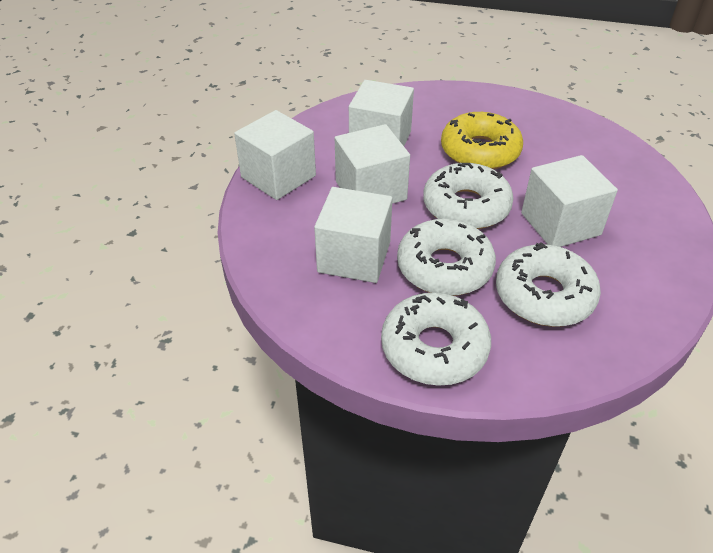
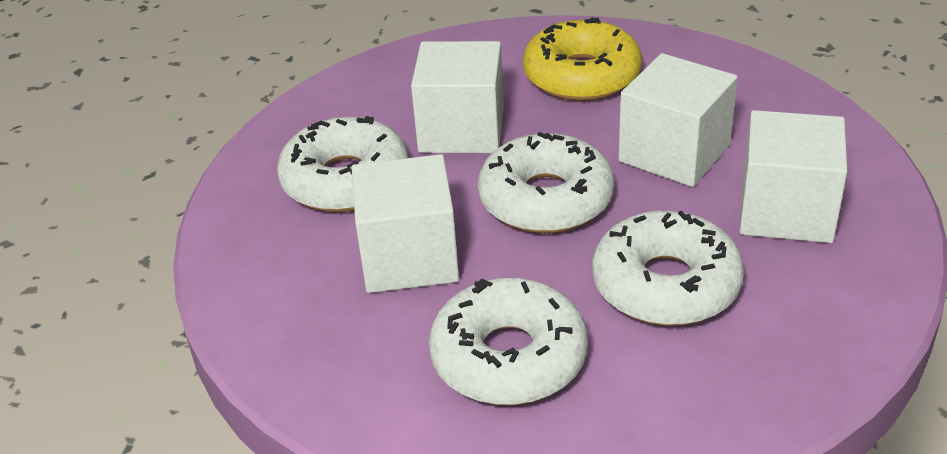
white cube: 5 -> 4

